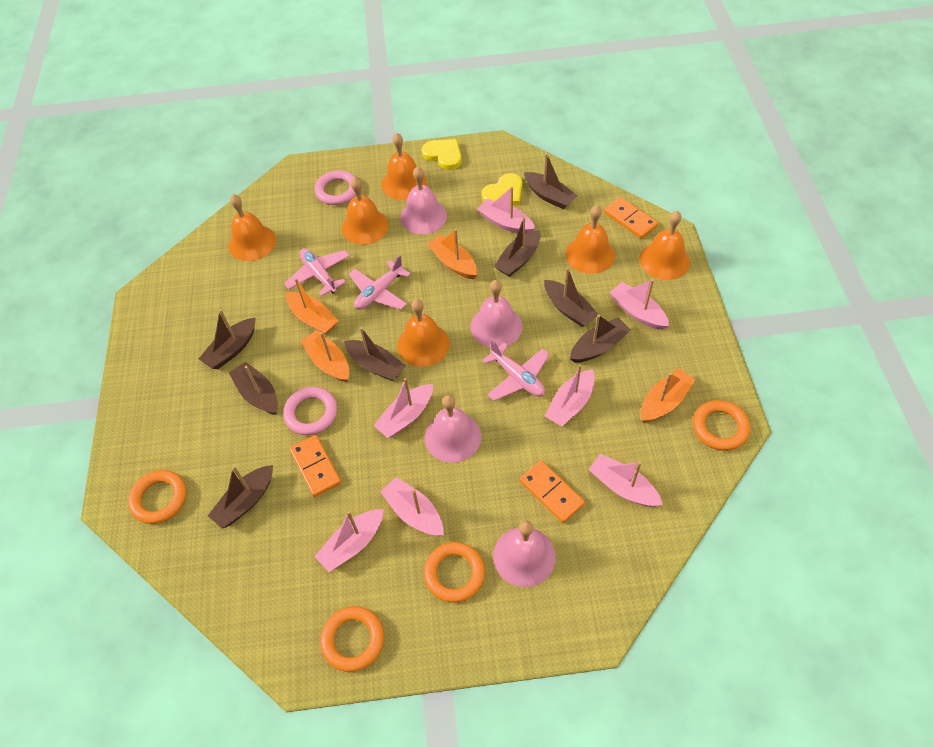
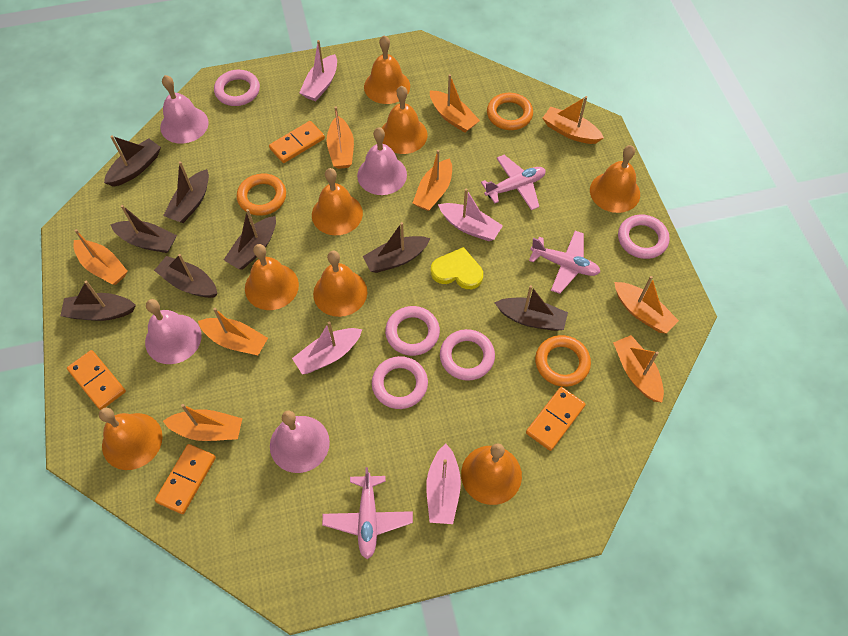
orange bell: 6 -> 8
orange boat: 4 -> 9
orange domino: 3 -> 4
orange ring: 4 -> 3
pink boat: 7 -> 4
pink ring: 2 -> 5
yellow heart: 2 -> 1

